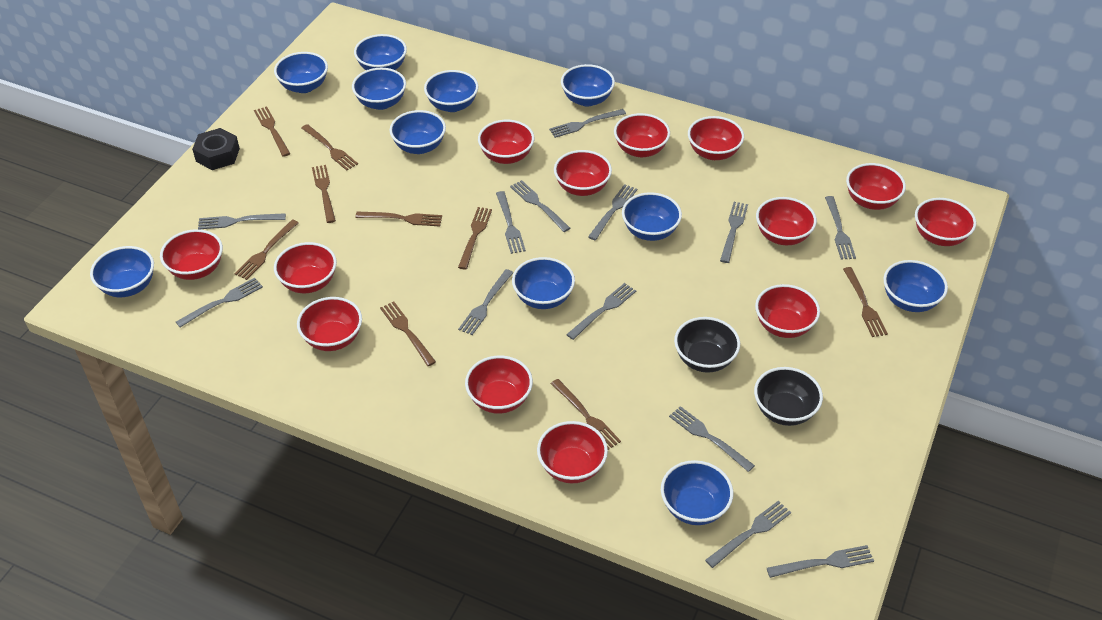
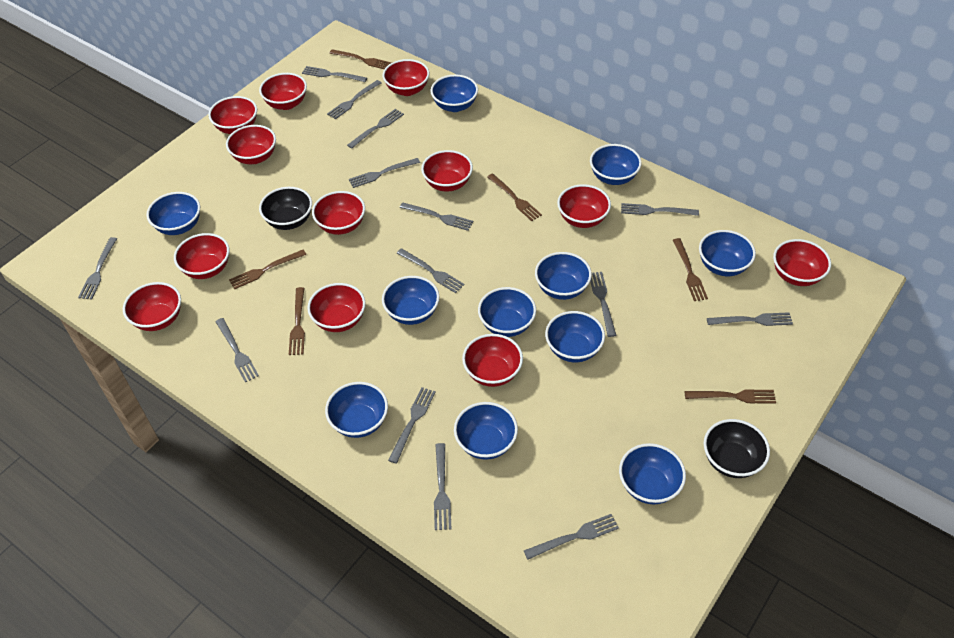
black nut: 1 -> 0
brown fork: 9 -> 6
grey fork: 13 -> 14
red bowl: 13 -> 12

